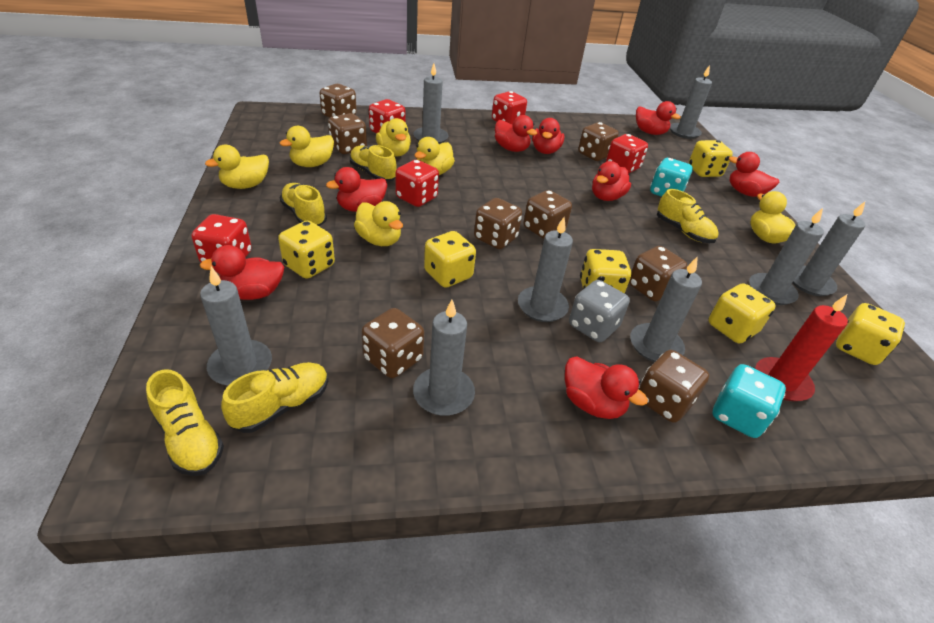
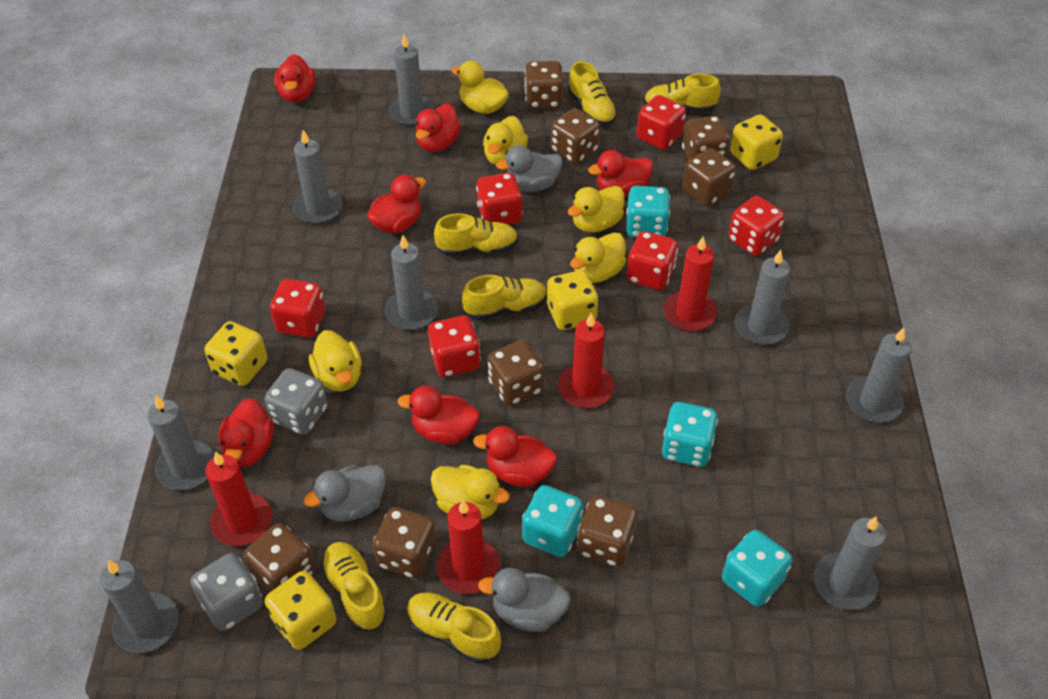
grey dice: 1 -> 2
grey duck: 0 -> 3
red candle: 1 -> 4
red dice: 5 -> 6
red duck: 8 -> 7
turquoise dice: 2 -> 4
yellow dice: 6 -> 4
yellow shoe: 5 -> 6

